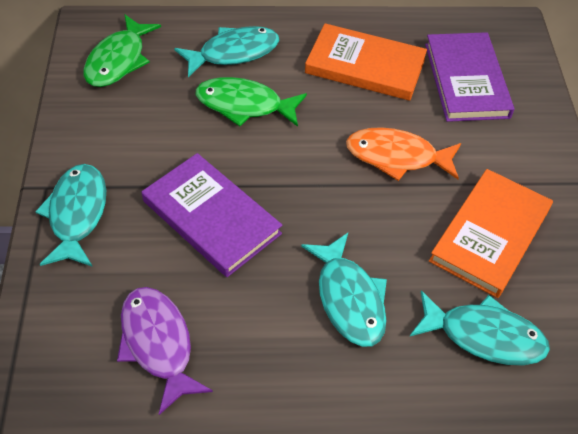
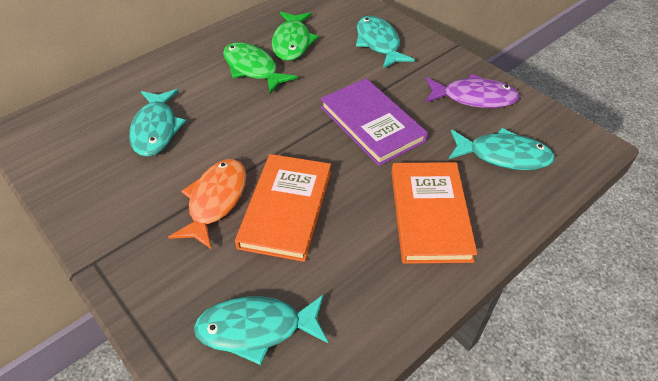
purple book: 2 -> 1

